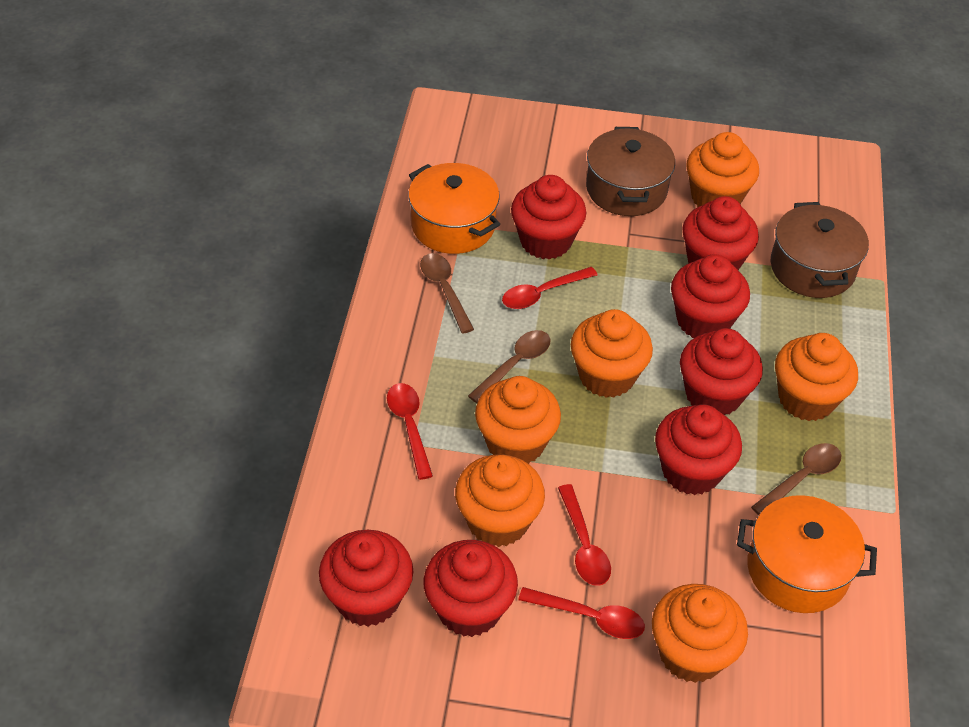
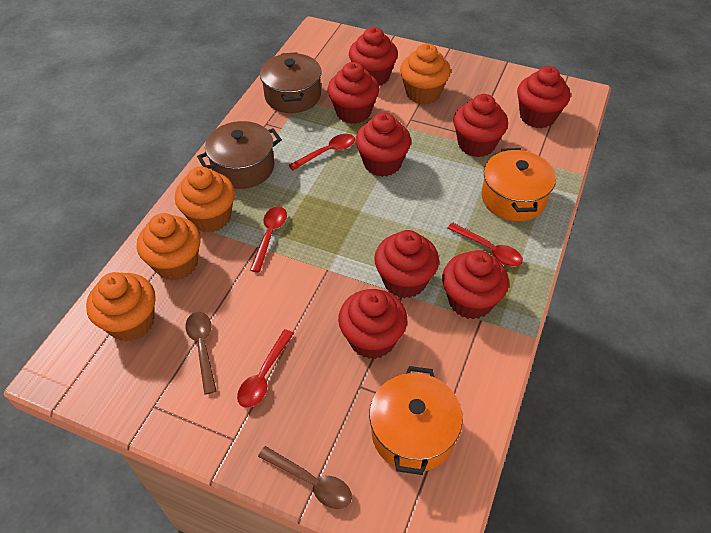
brown spoon: 3 -> 2
orange cupcake: 6 -> 4
red cupcake: 7 -> 8

